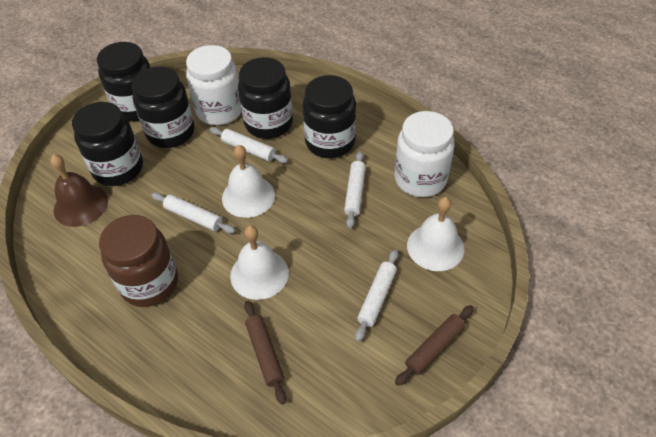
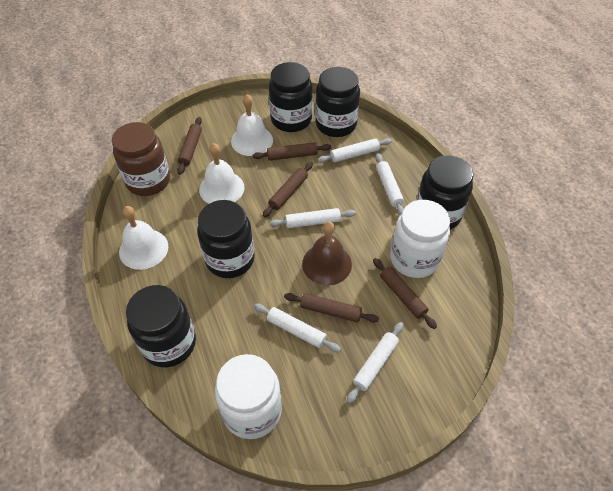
brown rolling pin: 2 -> 5
white rolling pin: 4 -> 5

